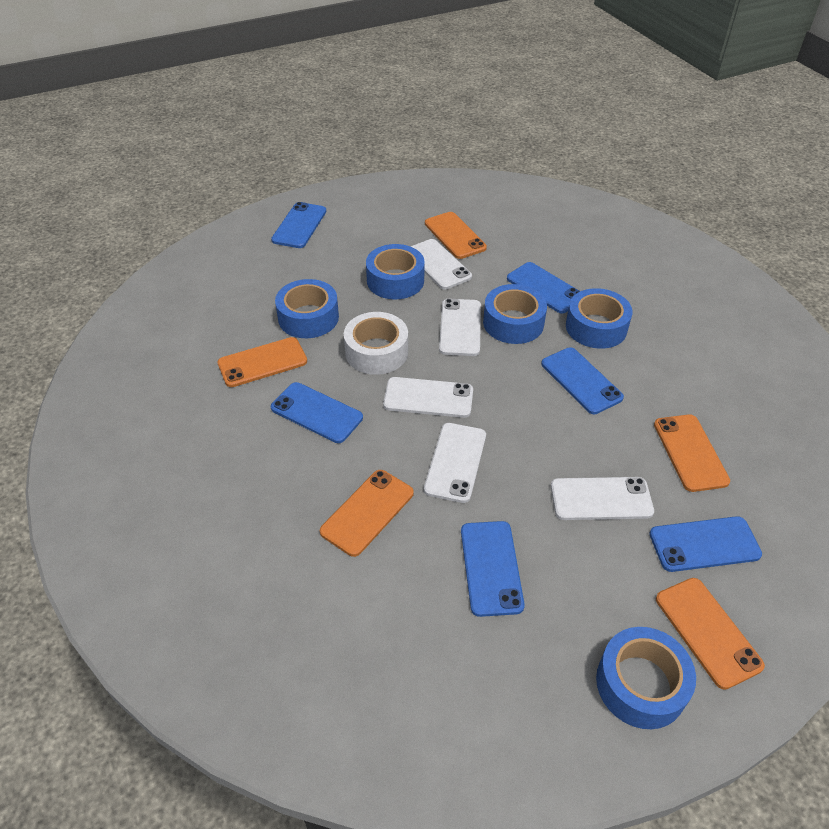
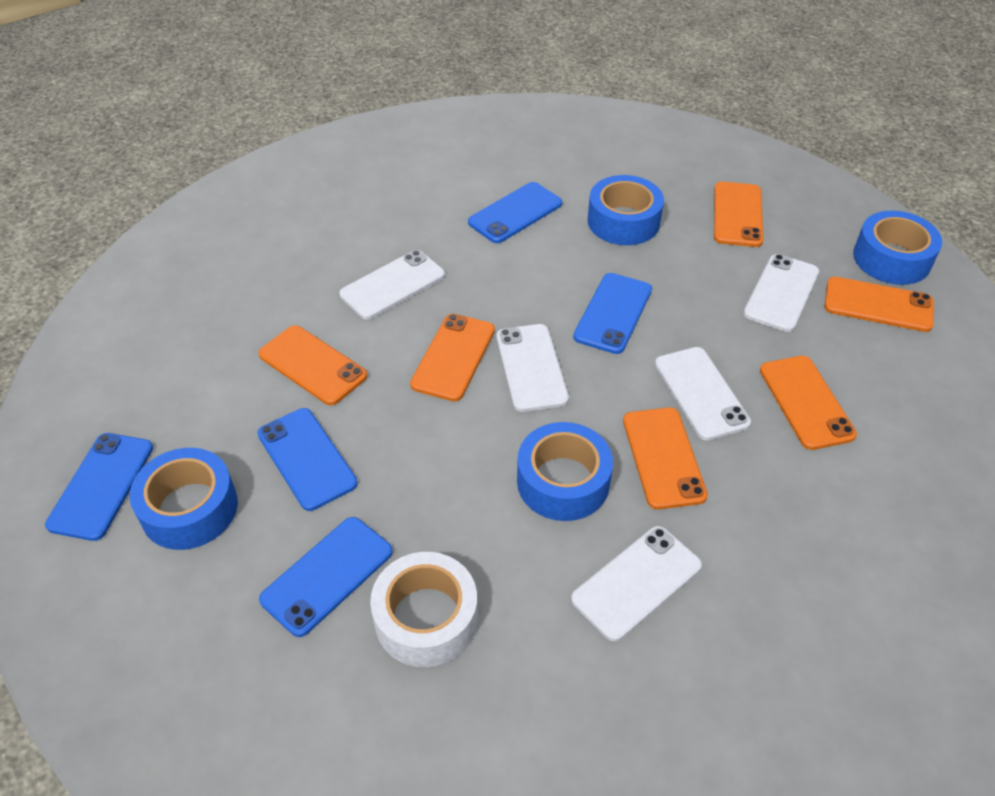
blue phone: 6 -> 5
blue tape: 5 -> 4
orange phone: 5 -> 6

